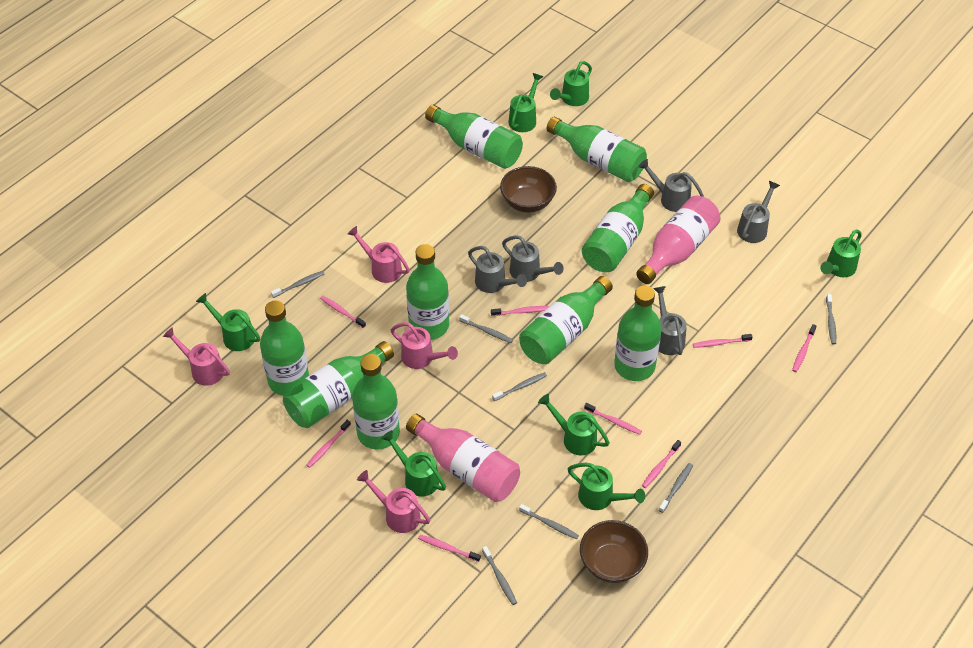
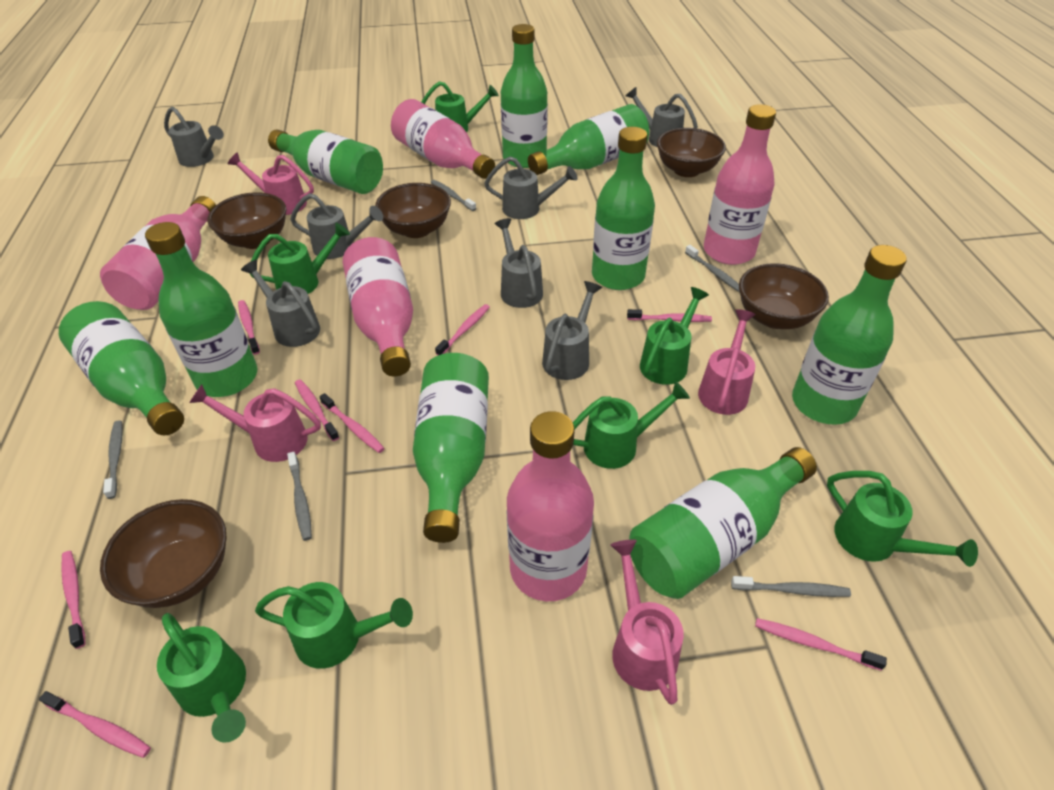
brown bowl: 2 -> 5
grey toothbrush: 7 -> 5
grey watering can: 5 -> 7
pink bottle: 2 -> 5

